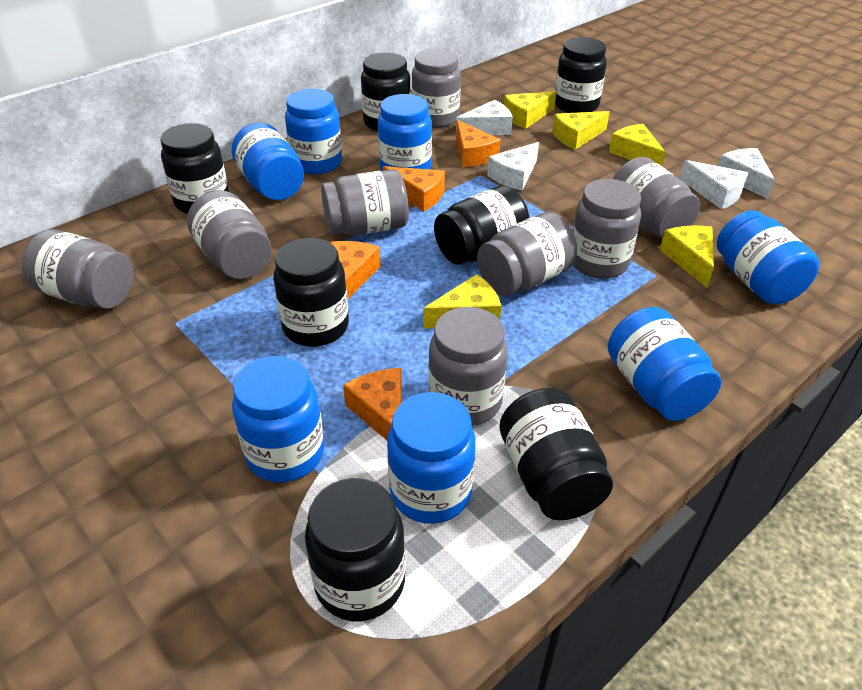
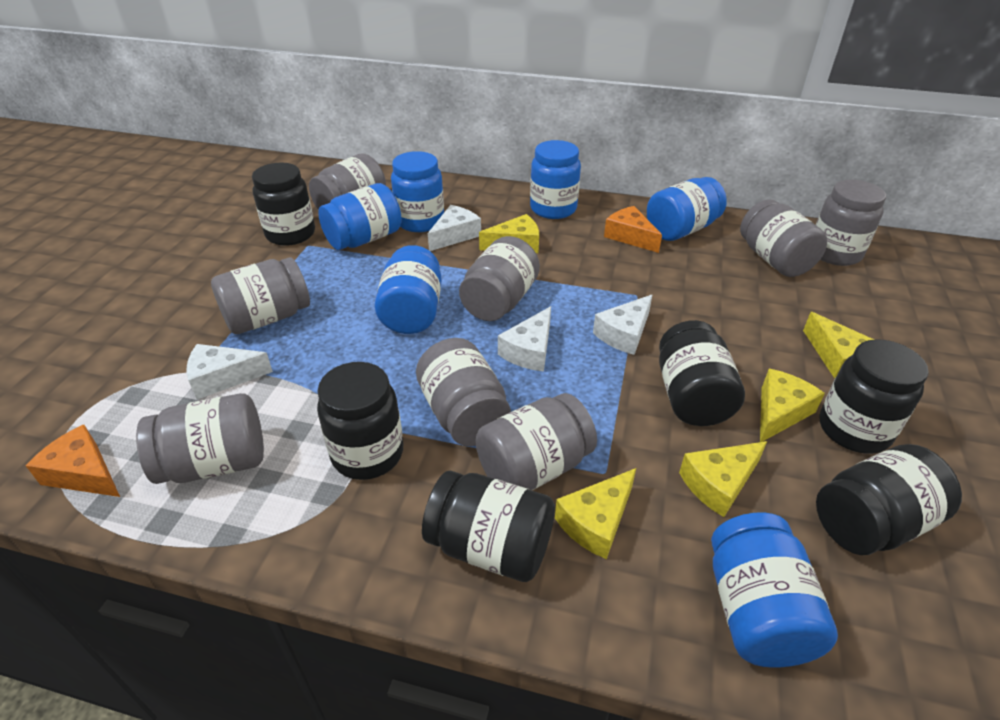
black jar: 7 -> 6
blue jar: 7 -> 6
orange cheese: 4 -> 2

